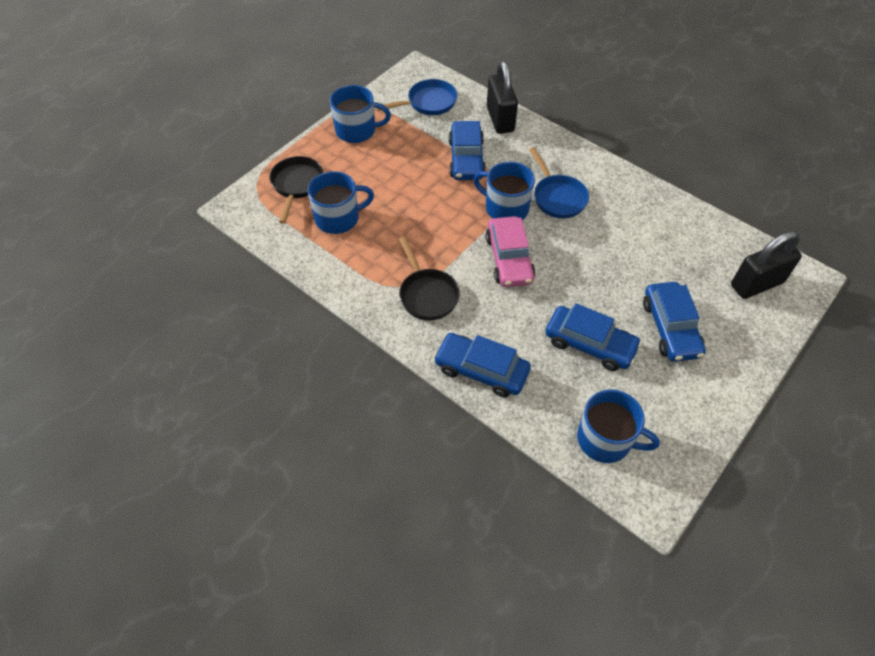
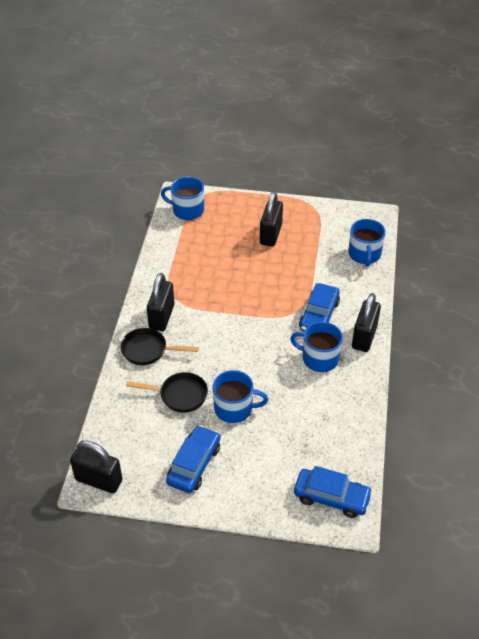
black padlock: 2 -> 4
blue car: 4 -> 3
blue pan: 2 -> 0
pink car: 1 -> 0

